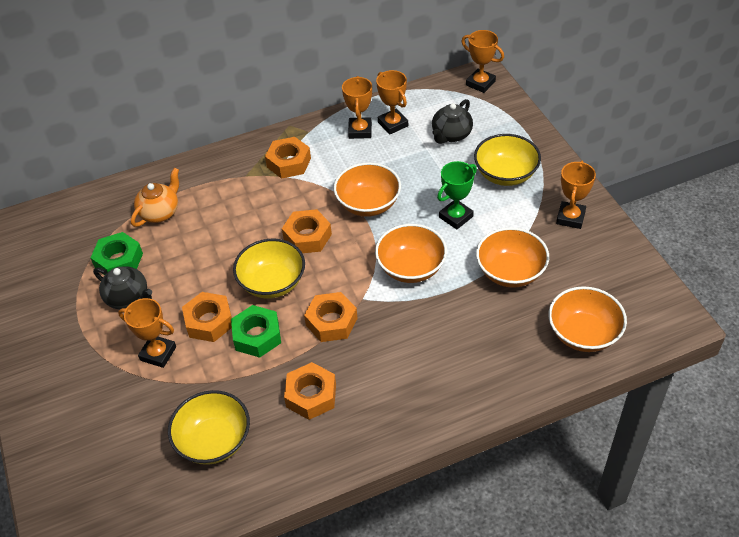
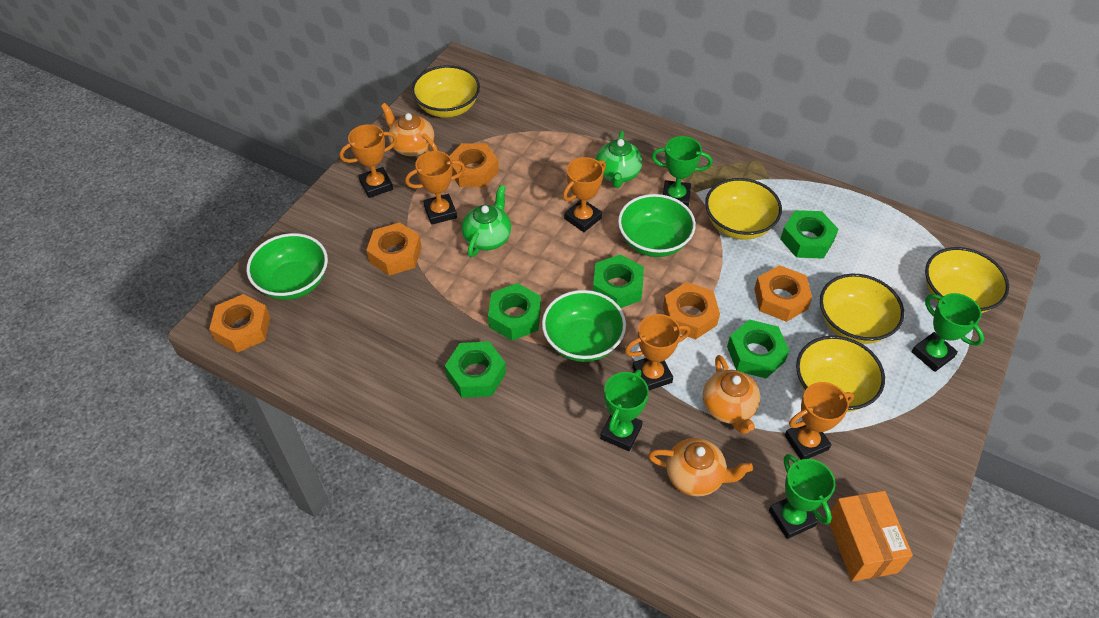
black teapot: 2 -> 0
green bowl: 0 -> 3
green nut: 2 -> 5
green teapot: 0 -> 2
green trophy: 1 -> 4
orange bowl: 4 -> 0
orange box: 0 -> 1
orange teapot: 1 -> 3
yellow bowl: 3 -> 5

